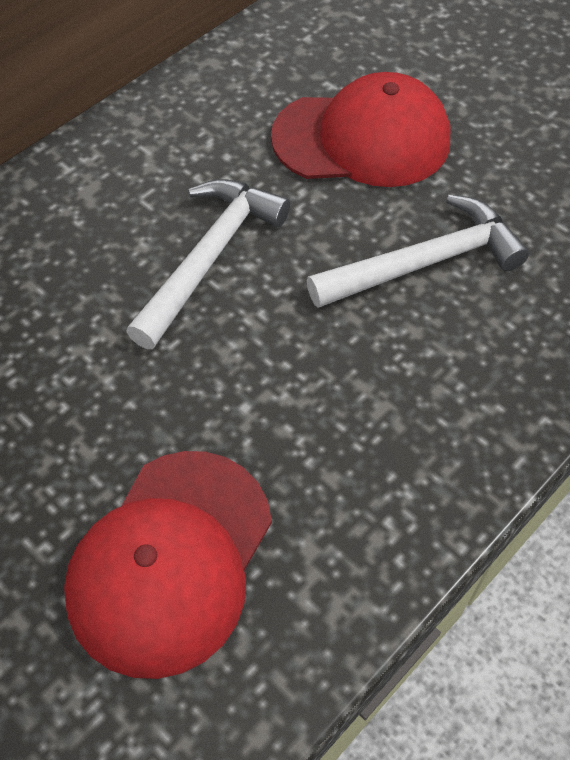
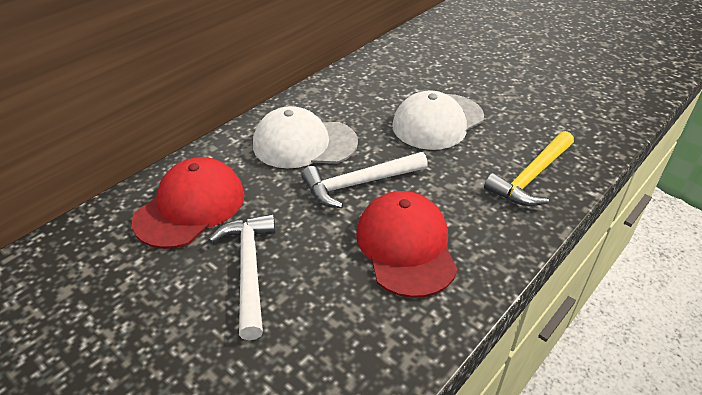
white cap: 0 -> 2
yellow hammer: 0 -> 1

